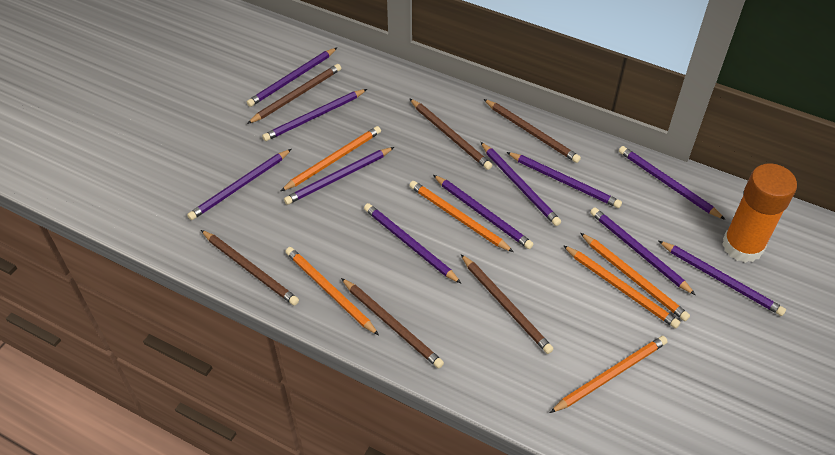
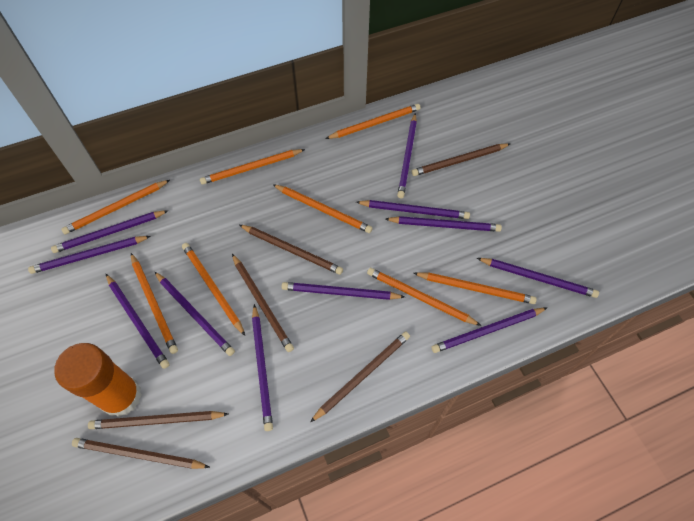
orange pencil: 6 -> 8

